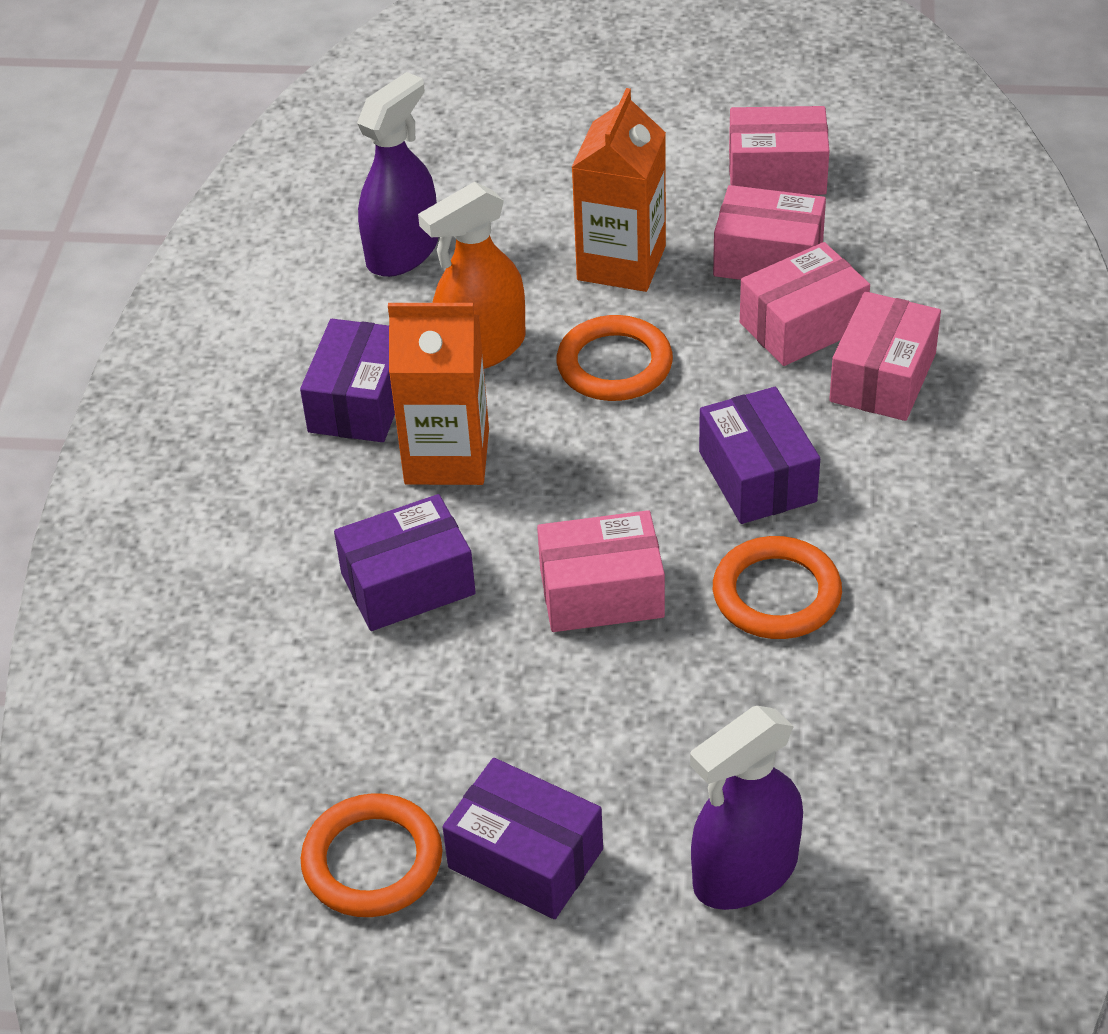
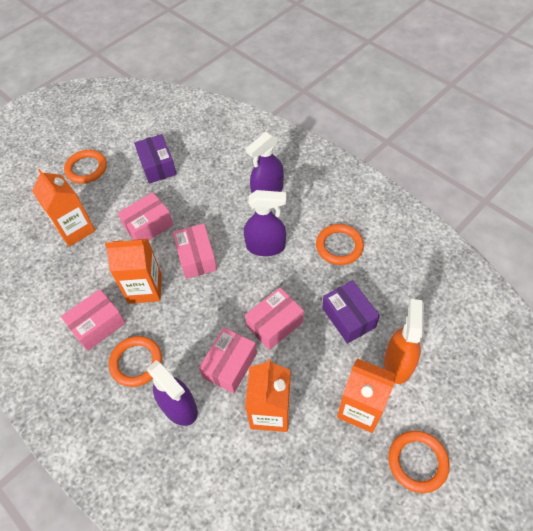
orange carton: 2 -> 4
orange ring: 3 -> 4
purple box: 4 -> 2
purple spray bottle: 2 -> 3

